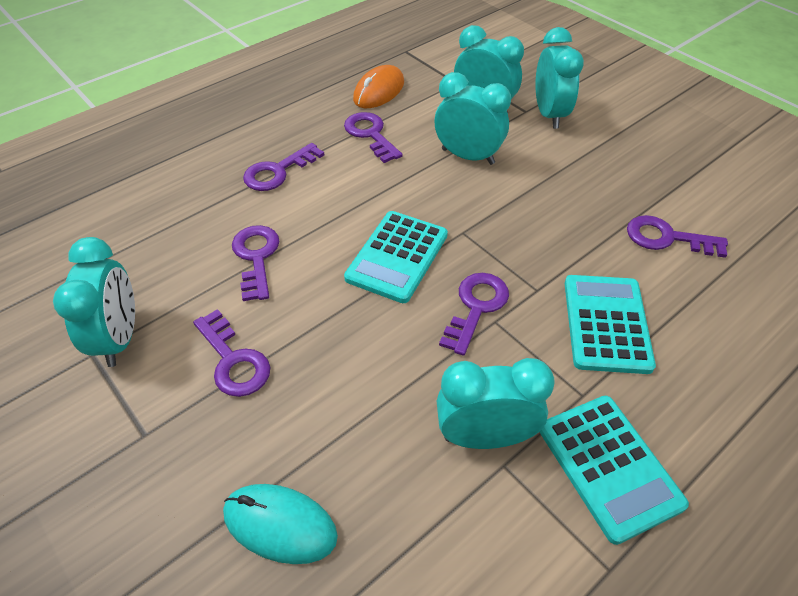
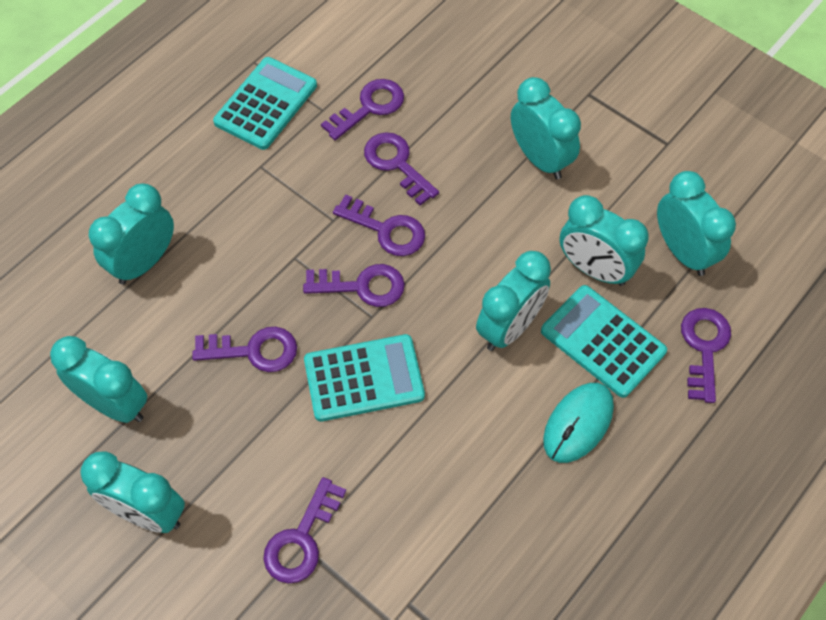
orange mouse: 1 -> 0
purple key: 6 -> 7
turquoise clock: 5 -> 7

